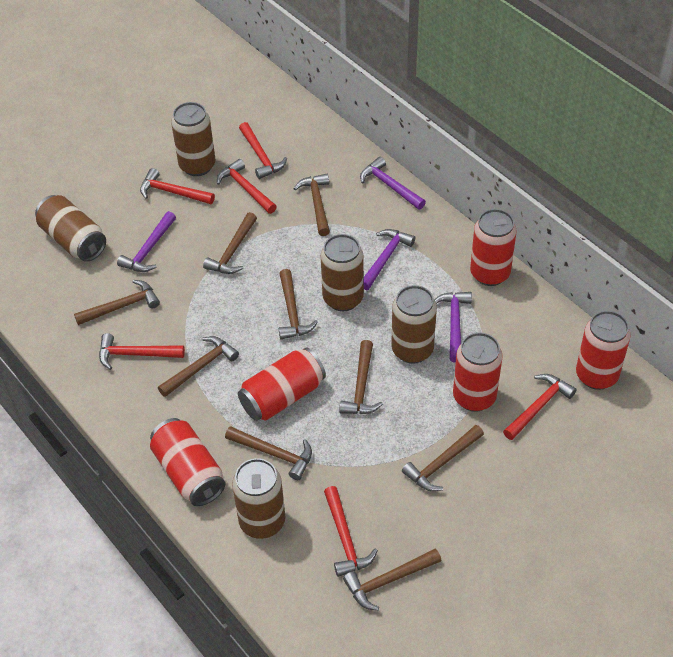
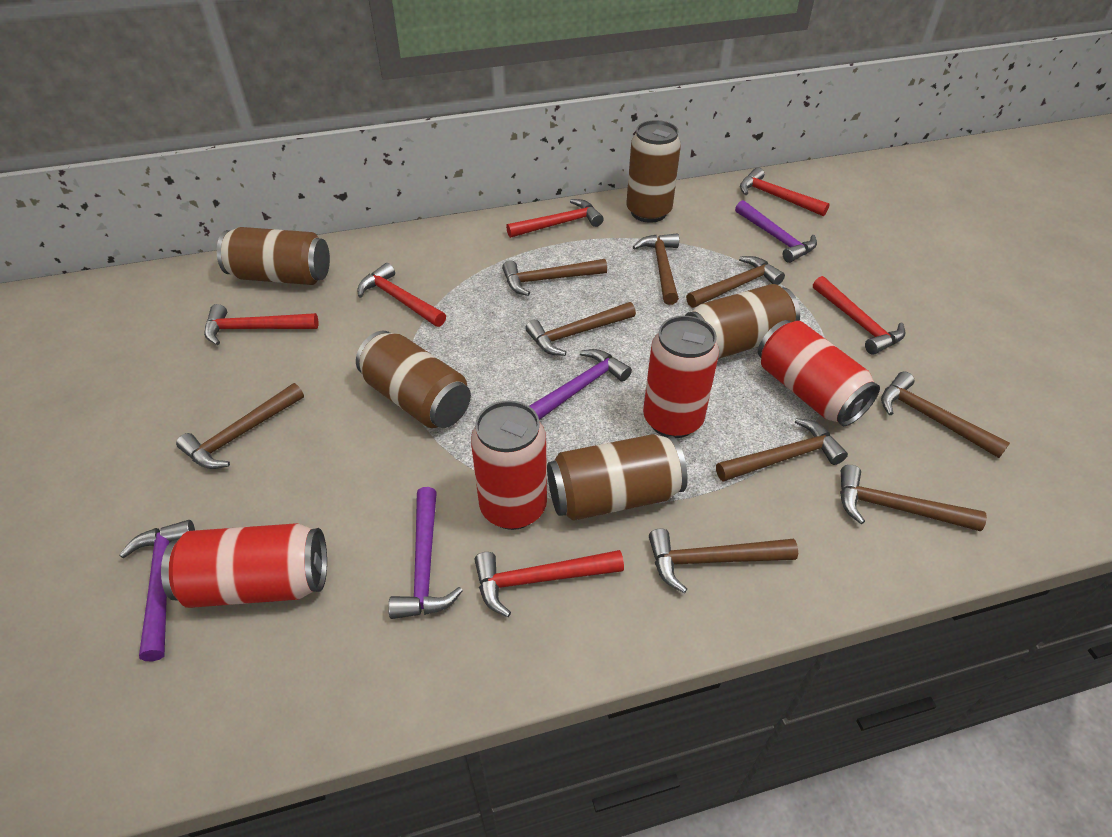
red can: 5 -> 4

